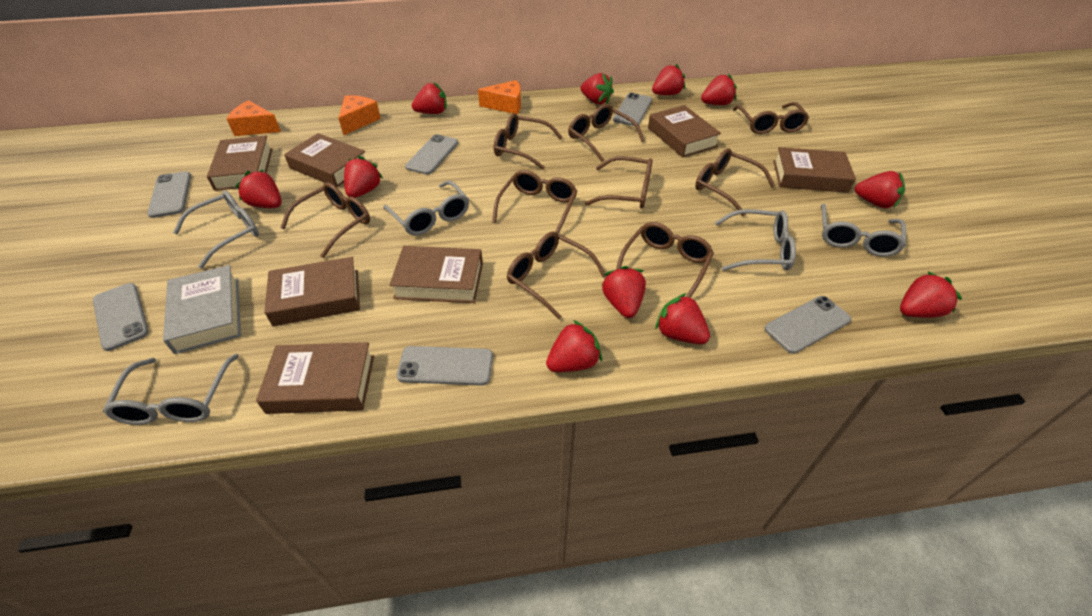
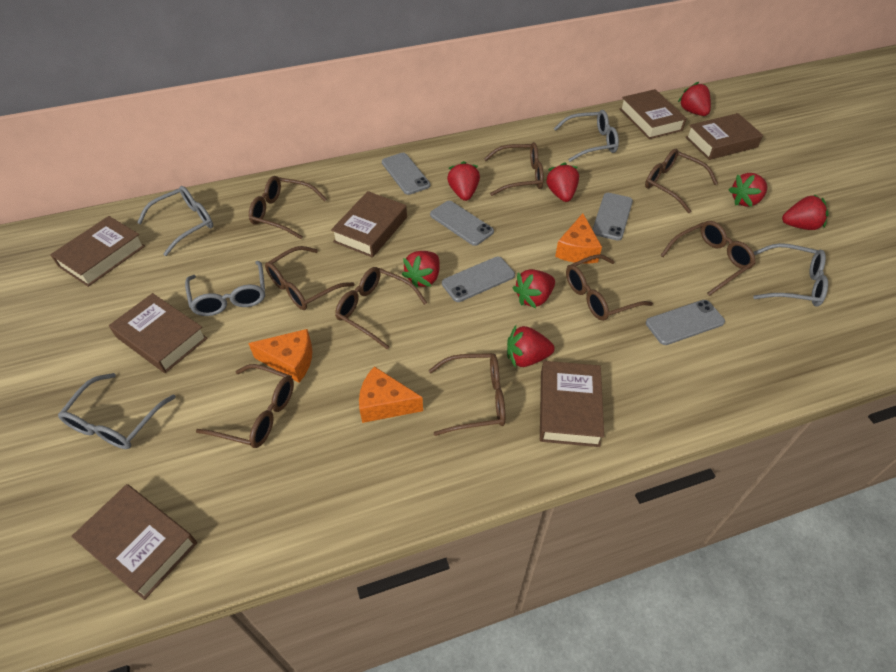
grey book: 1 -> 0
grey phone: 6 -> 5
red strawberry: 11 -> 8

